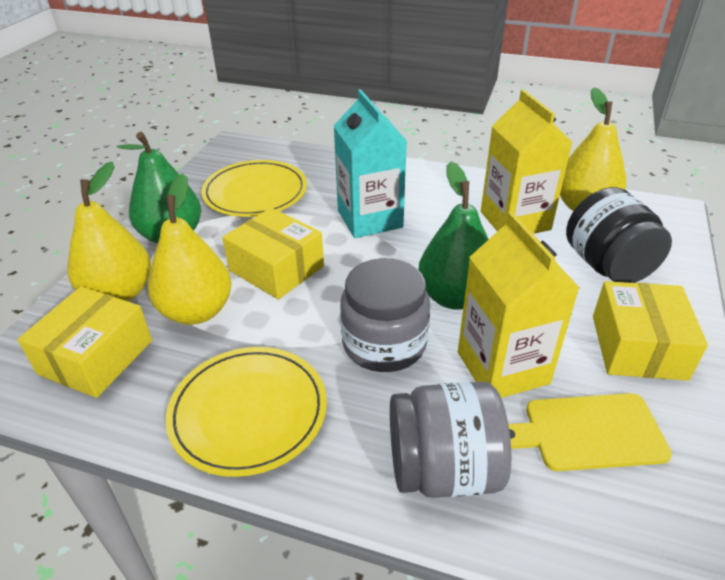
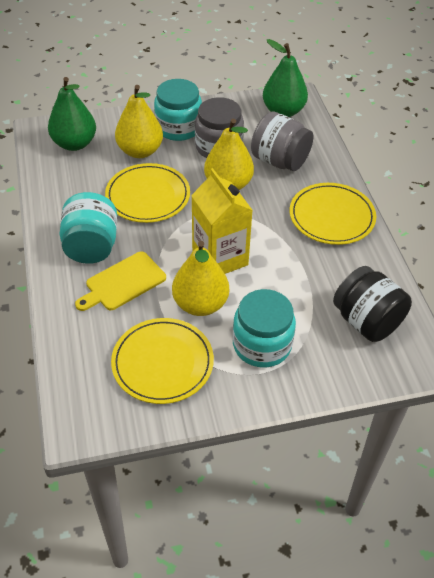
turquoise carton: 1 -> 0
turquoise jar: 0 -> 3
yellow box: 3 -> 0
yellow carton: 2 -> 1
yellow plate: 2 -> 3

